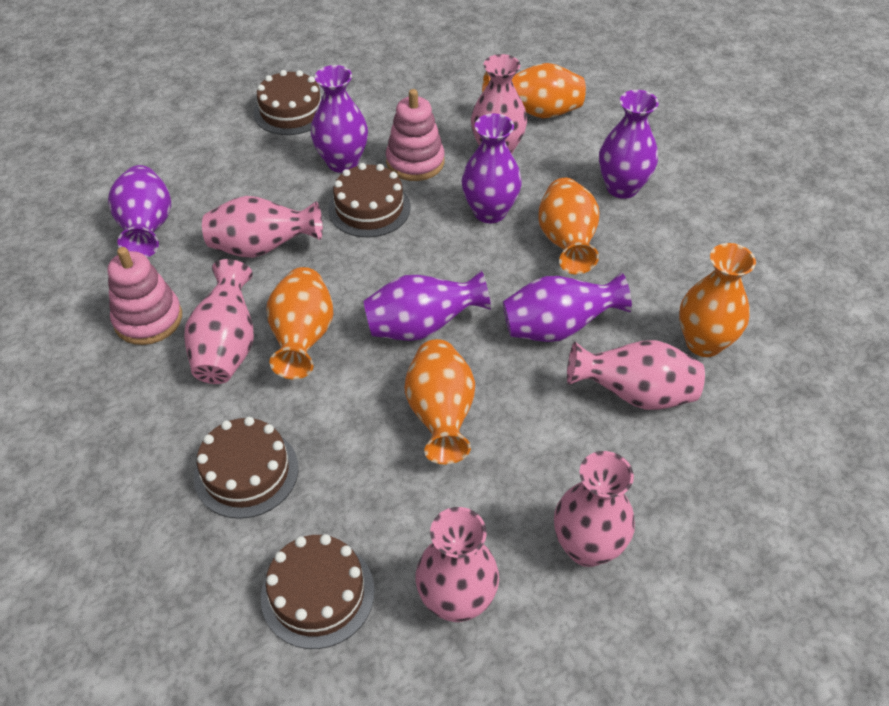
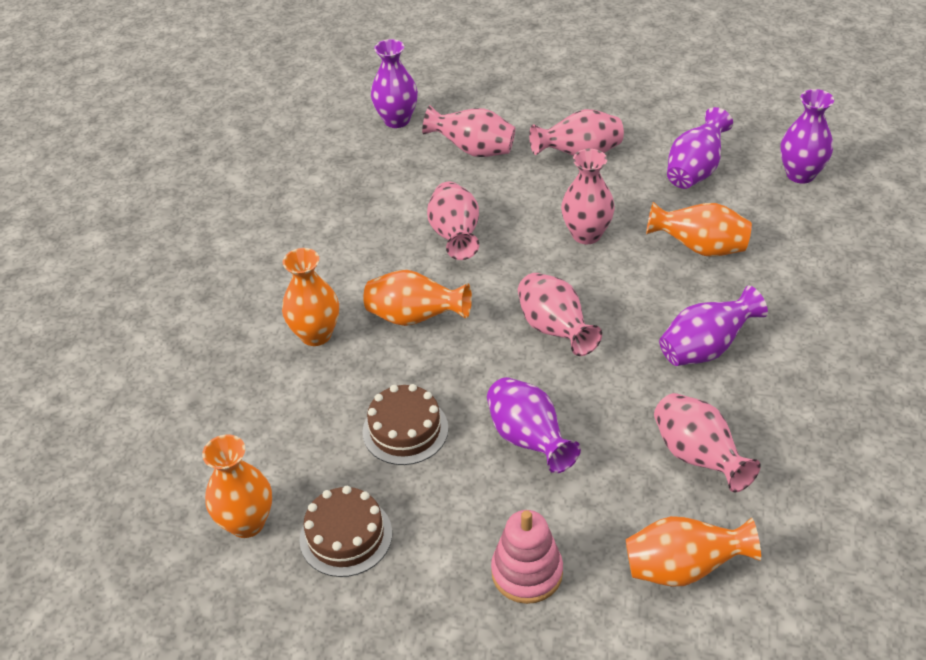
brown cake: 4 -> 2
pink stacking toy: 2 -> 1
purple vase: 6 -> 5

